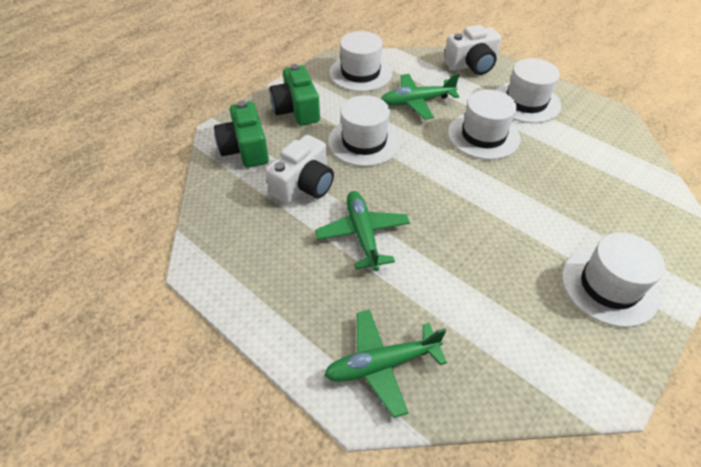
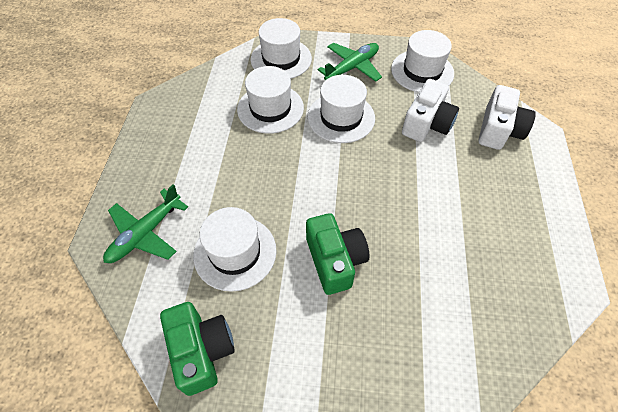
green plane: 3 -> 2

